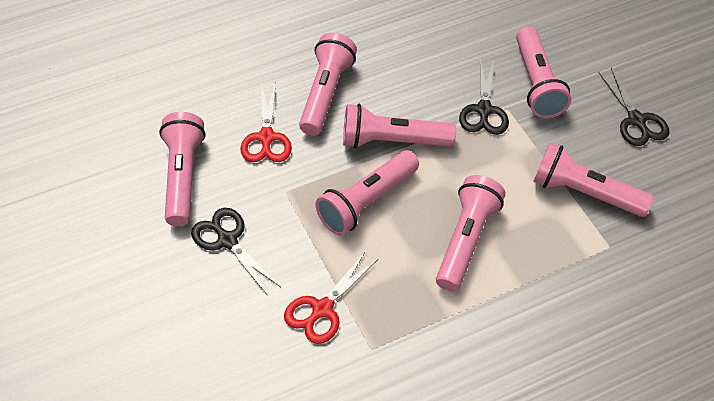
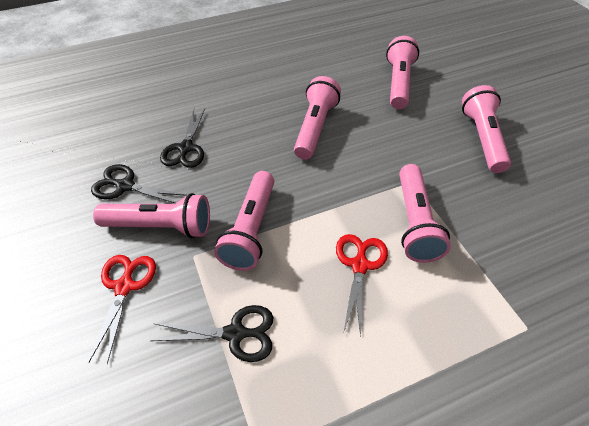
pink flashlight: 7 -> 6

